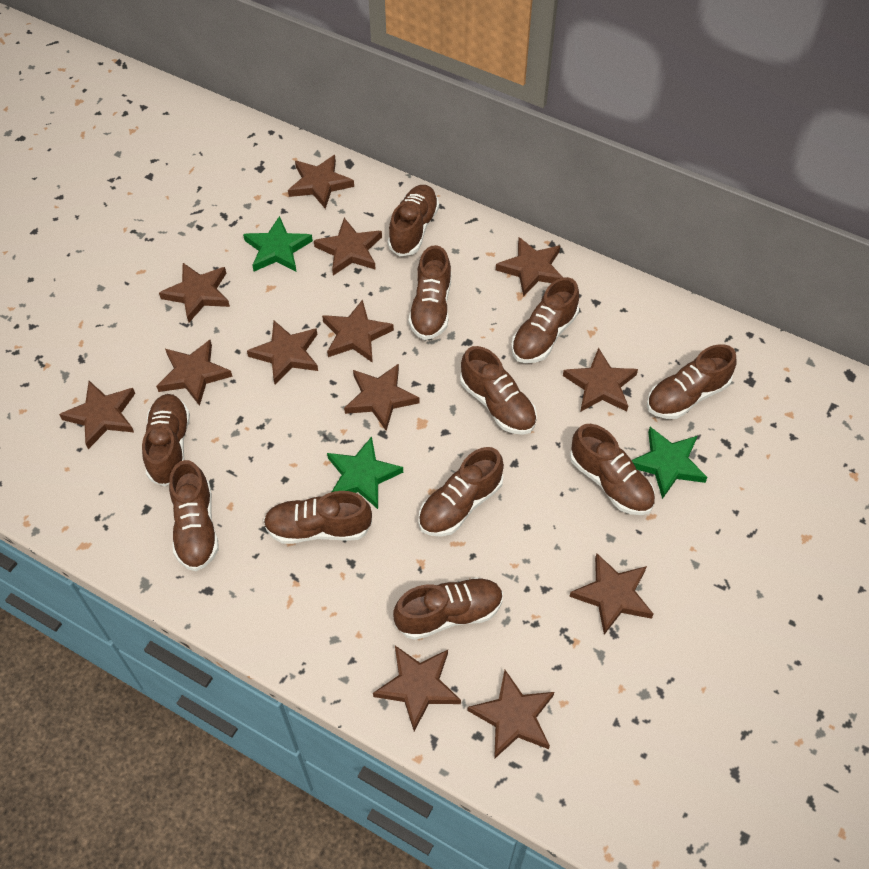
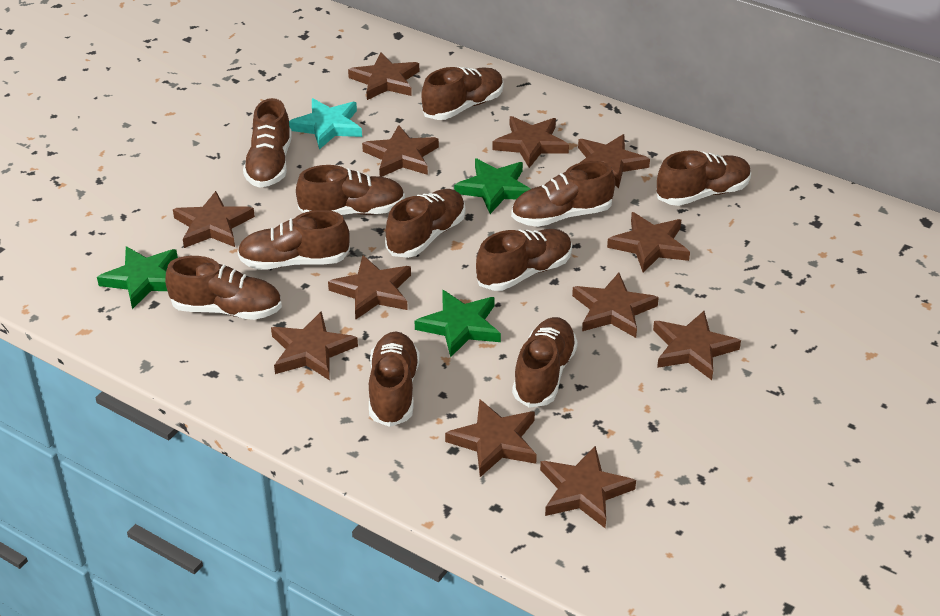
brown star: 13 -> 12
turquoise star: 0 -> 1

